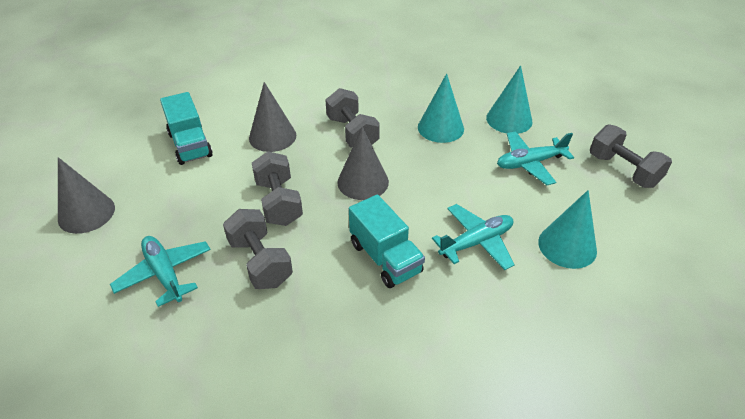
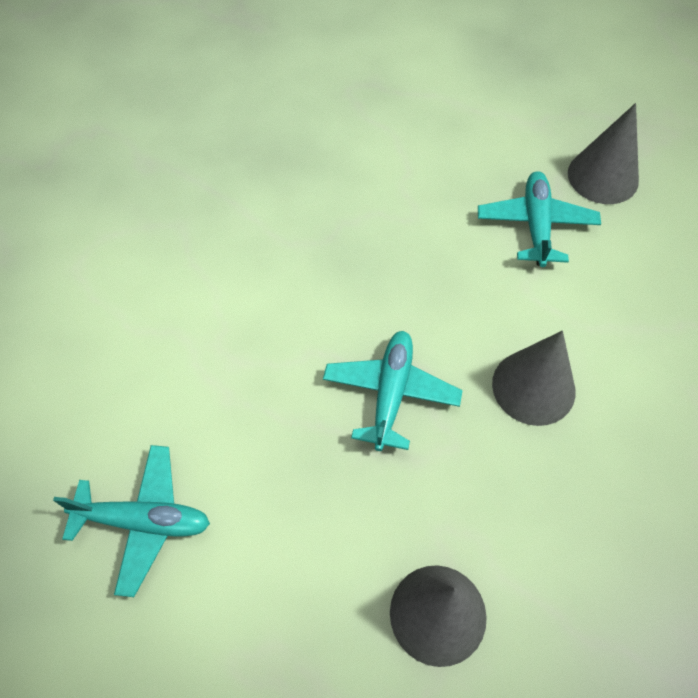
grey dumbbell: 4 -> 0
turquoise cone: 3 -> 0
turquoise truck: 2 -> 0

